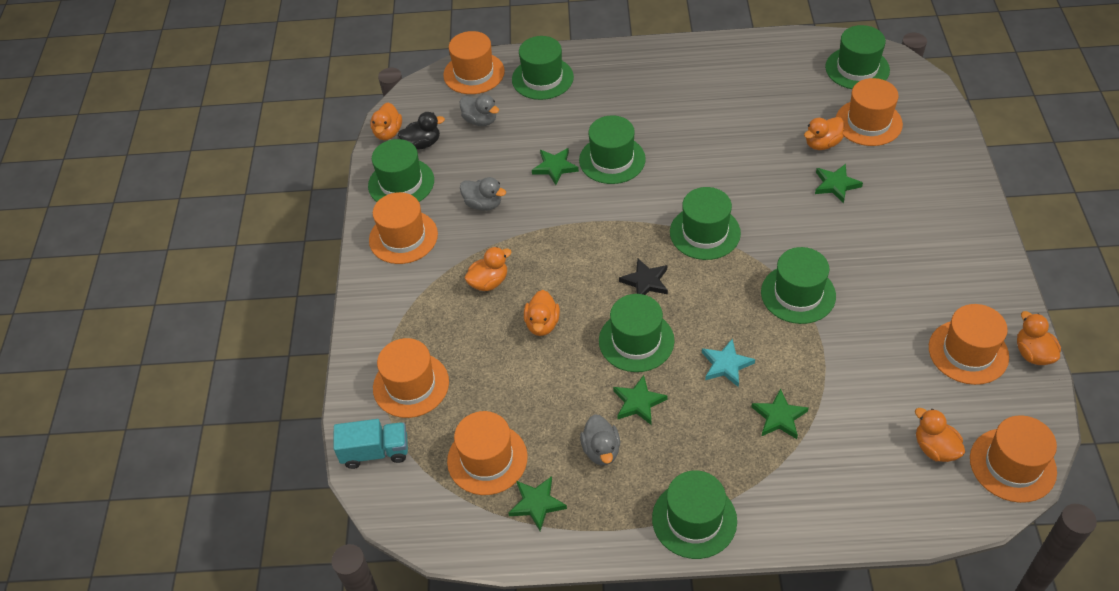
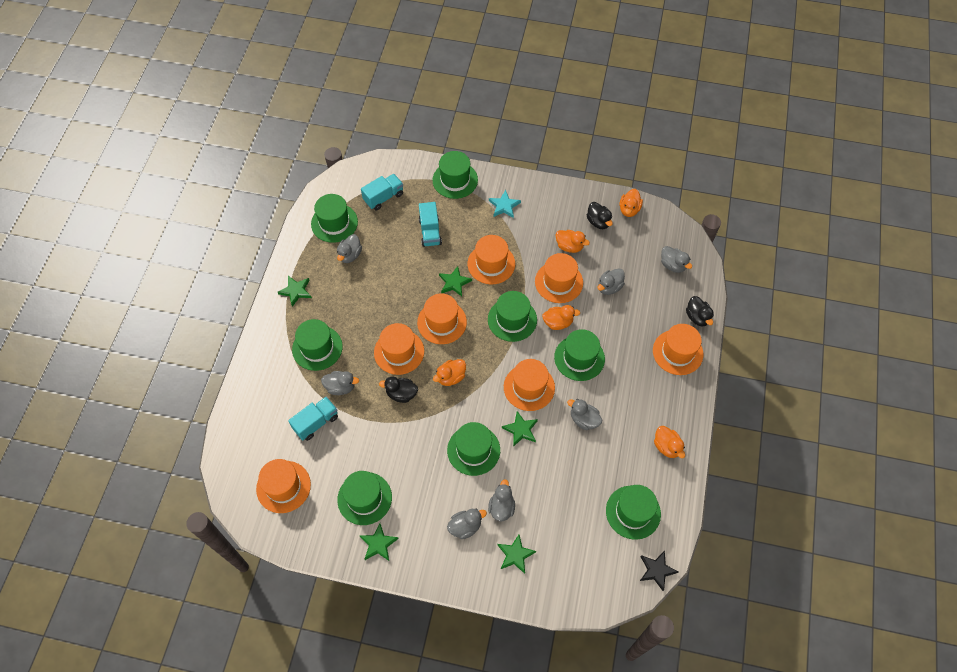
black duck: 1 -> 3
grey duck: 3 -> 7
orange duck: 6 -> 5
turquoise truck: 1 -> 3

